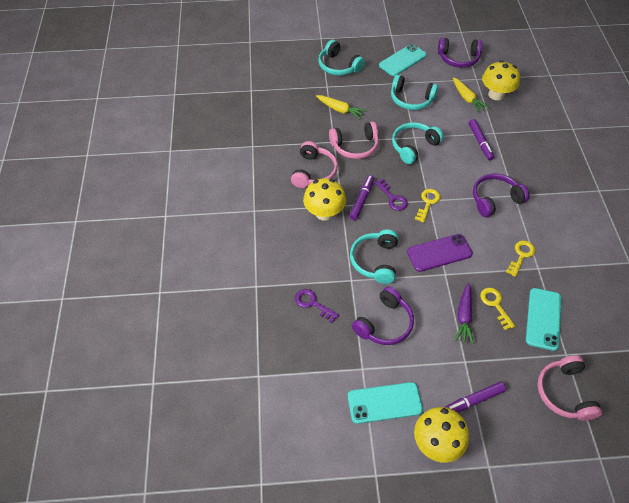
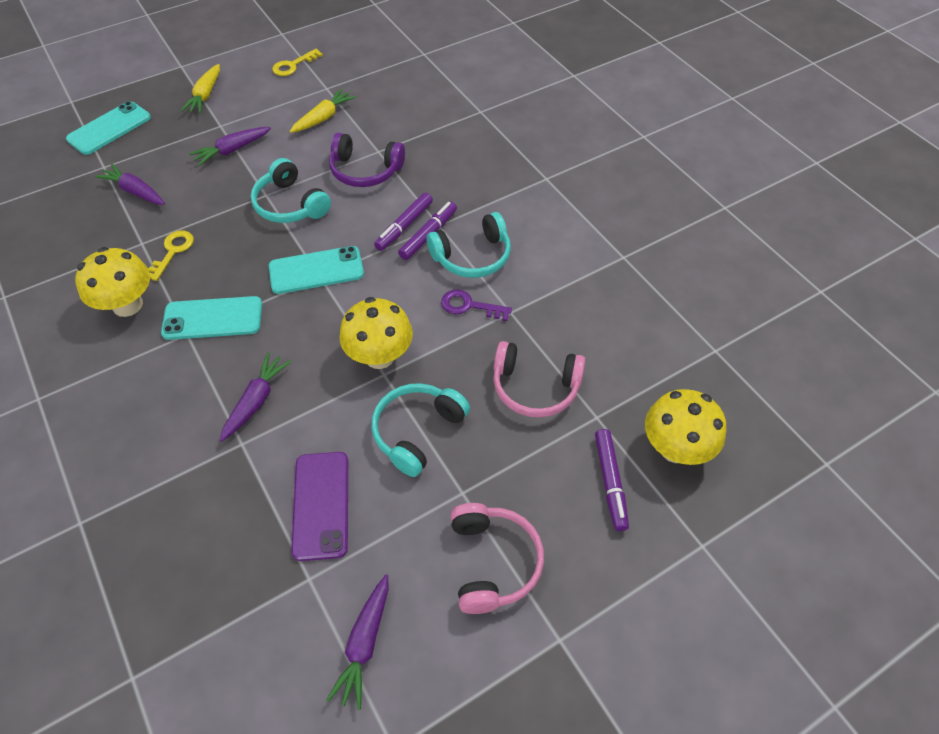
pink headphones: 3 -> 2
purple carrot: 1 -> 4
purple headphones: 3 -> 1
purple key: 2 -> 1
turquoise headphones: 4 -> 3
yellow key: 3 -> 2

